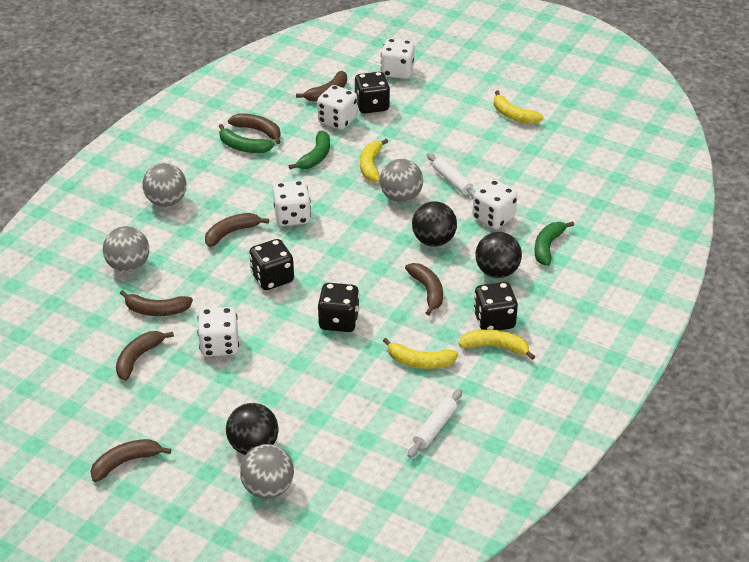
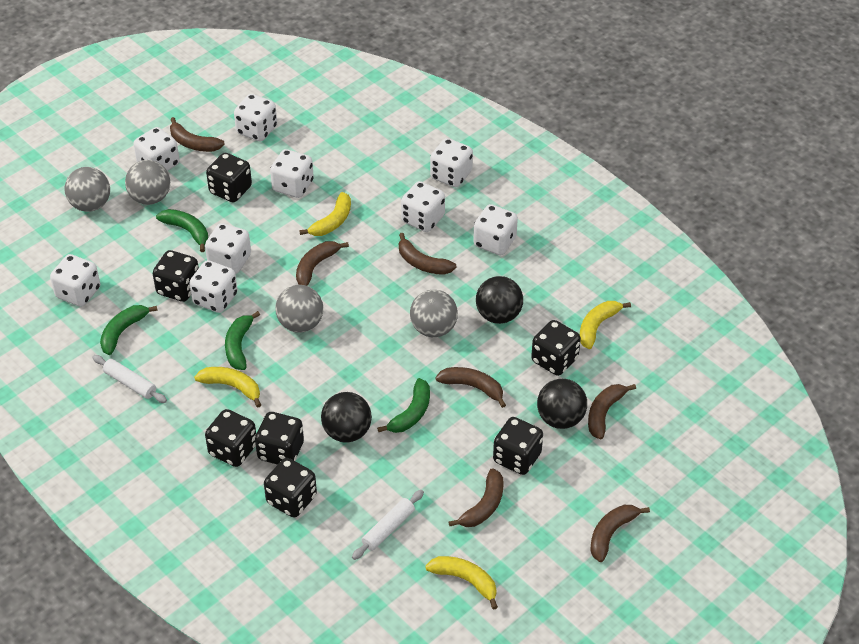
black dice: 4 -> 7
green banana: 3 -> 4
white dice: 5 -> 9

